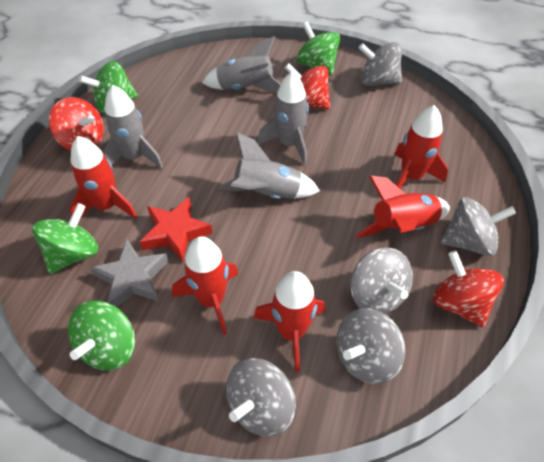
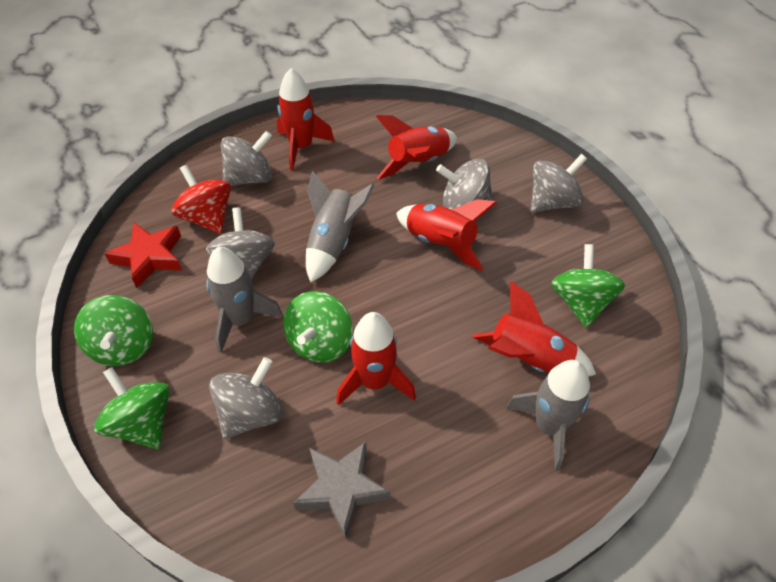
grey rocket: 4 -> 3
red spinning top: 3 -> 1

